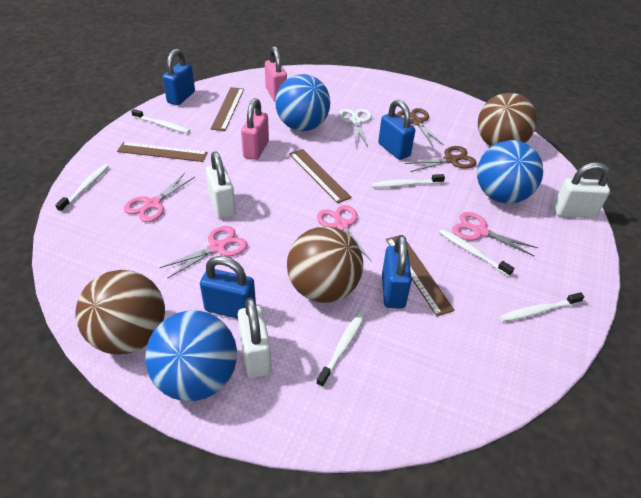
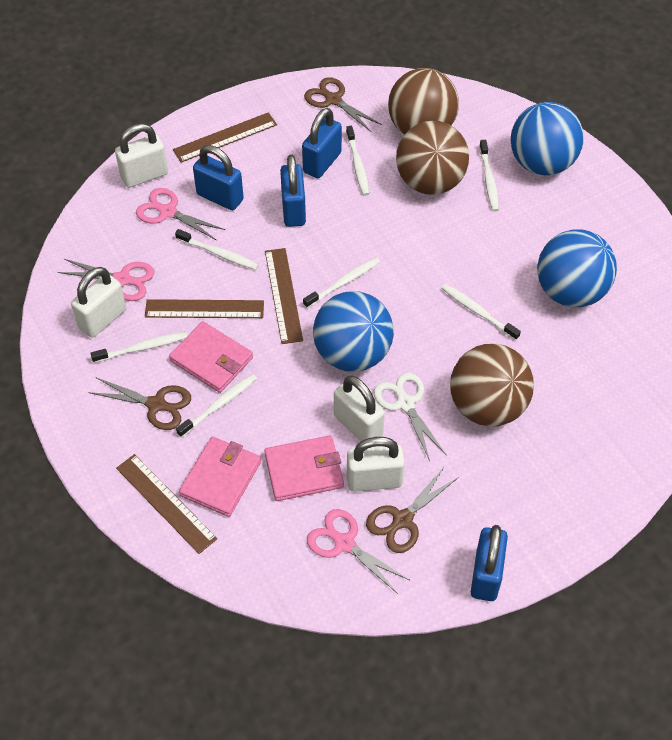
brown scissors: 2 -> 3
pink padlock: 2 -> 0
pink scissors: 4 -> 3
pink wallet: 0 -> 3
white padlock: 3 -> 4
white toothbrush: 6 -> 7

